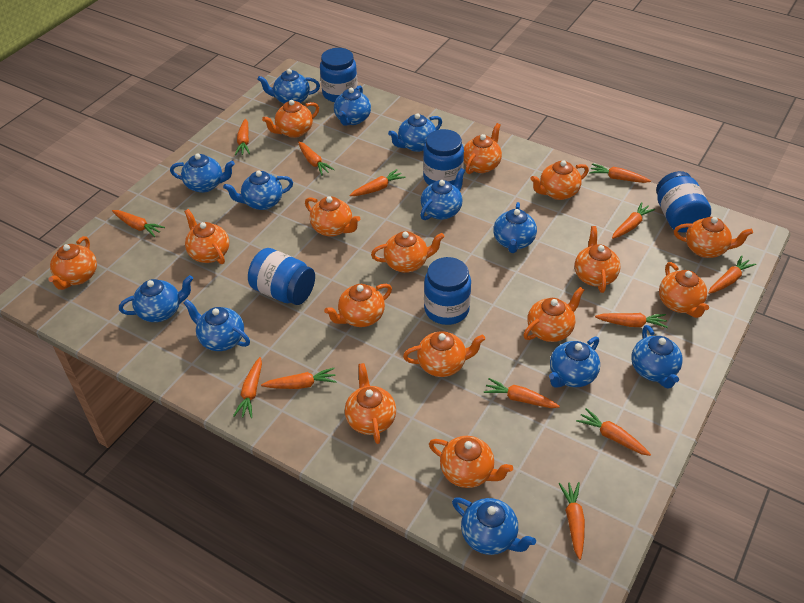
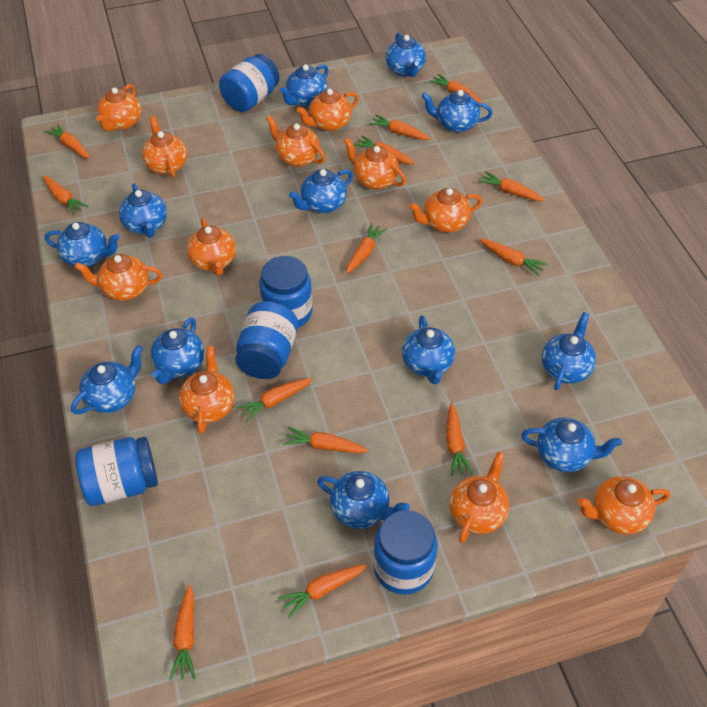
orange teapot: 15 -> 11

